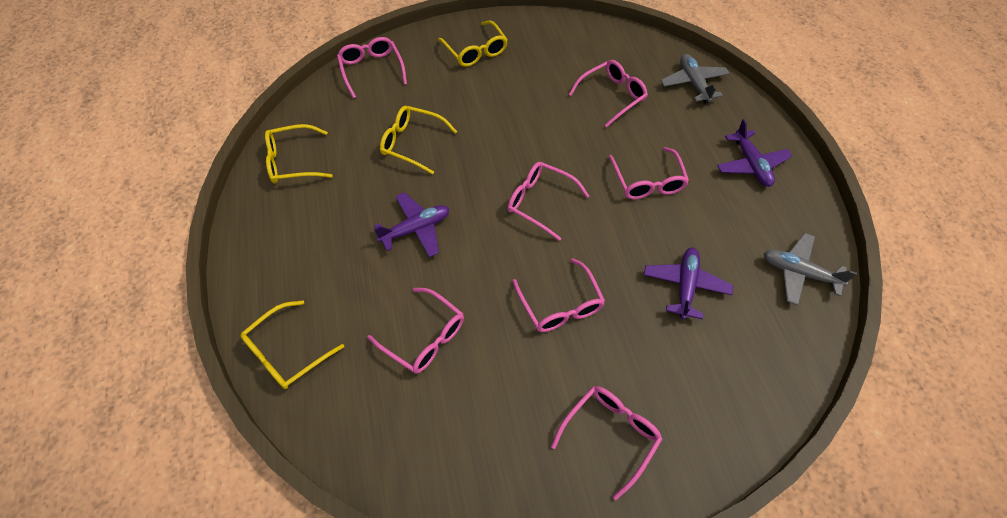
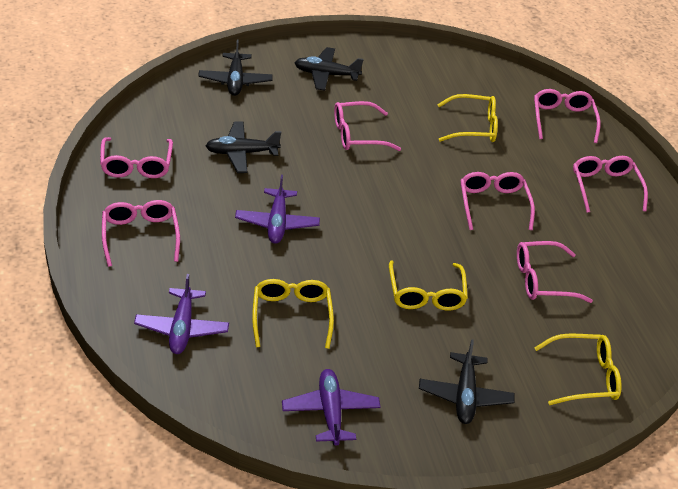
black plane: 0 -> 4
grey plane: 2 -> 0

